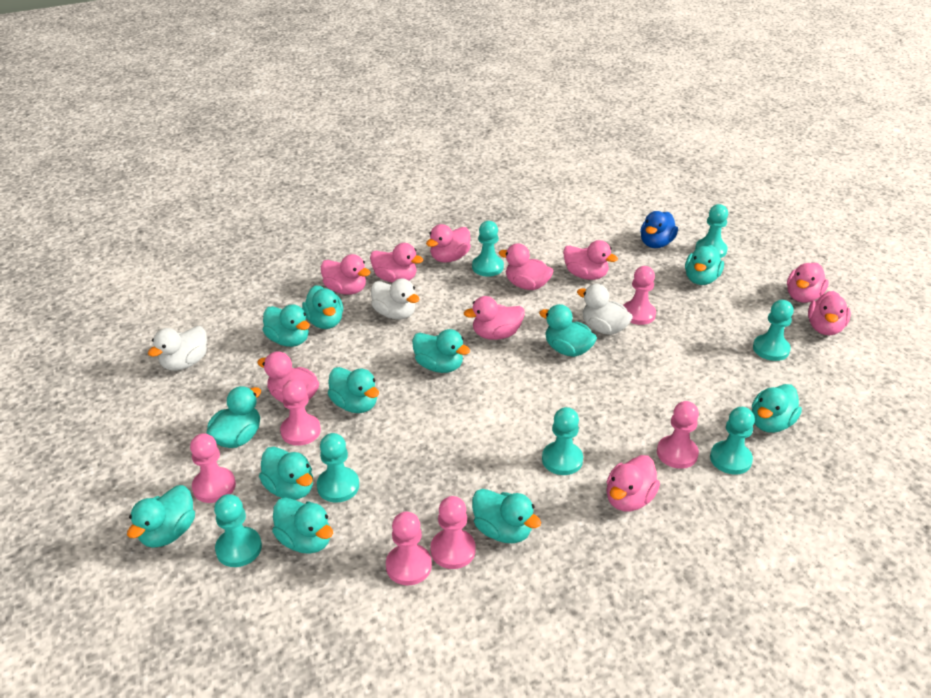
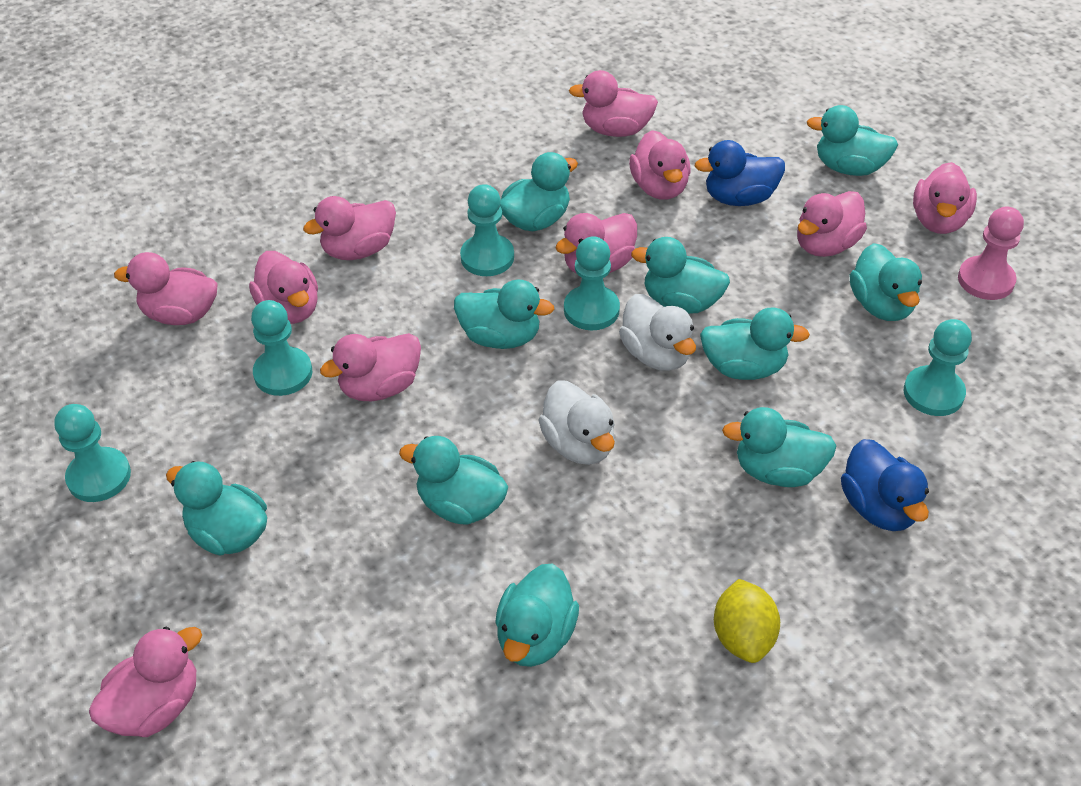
blue duck: 1 -> 2
pink pawn: 6 -> 1
turquoise duck: 12 -> 10
turquoise pawn: 7 -> 5
white duck: 3 -> 2
yellow lemon: 0 -> 1

